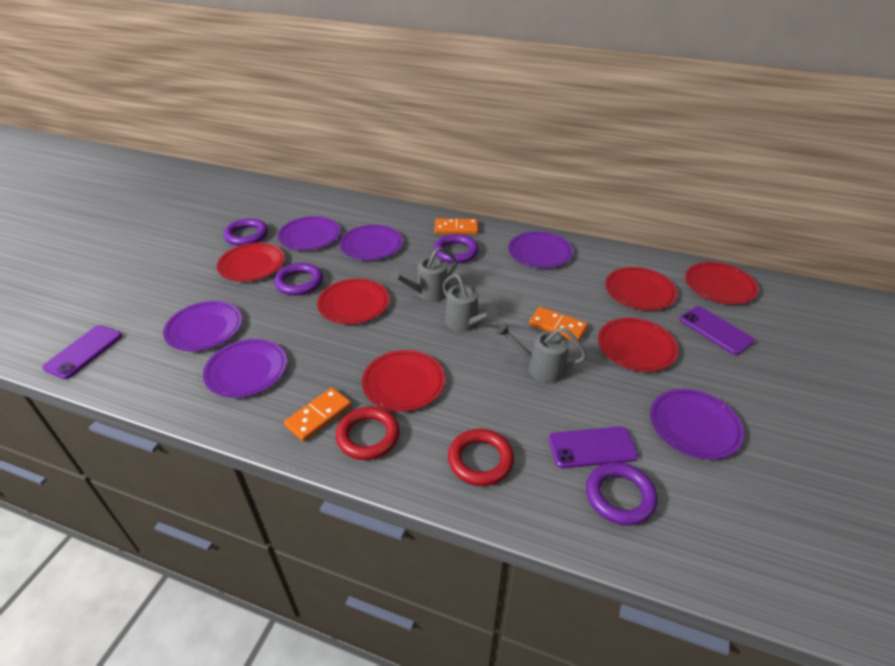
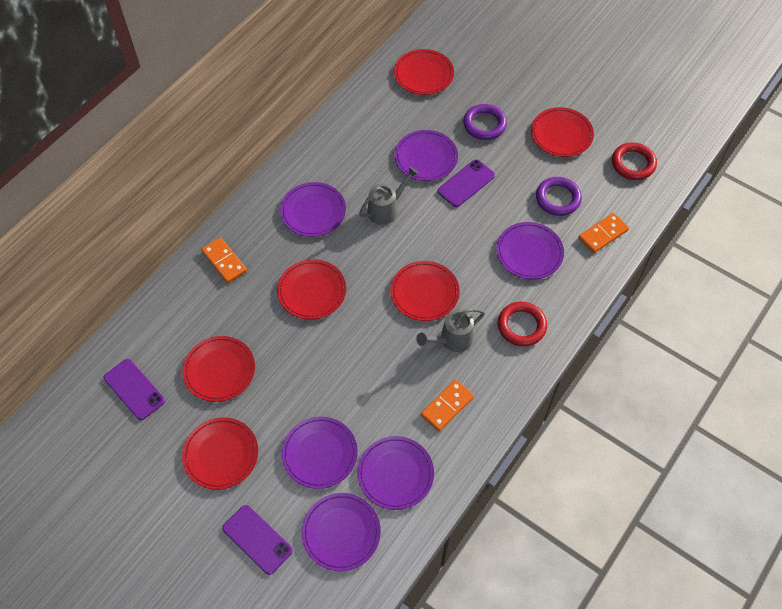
grey watering can: 3 -> 2
purple ring: 4 -> 2

